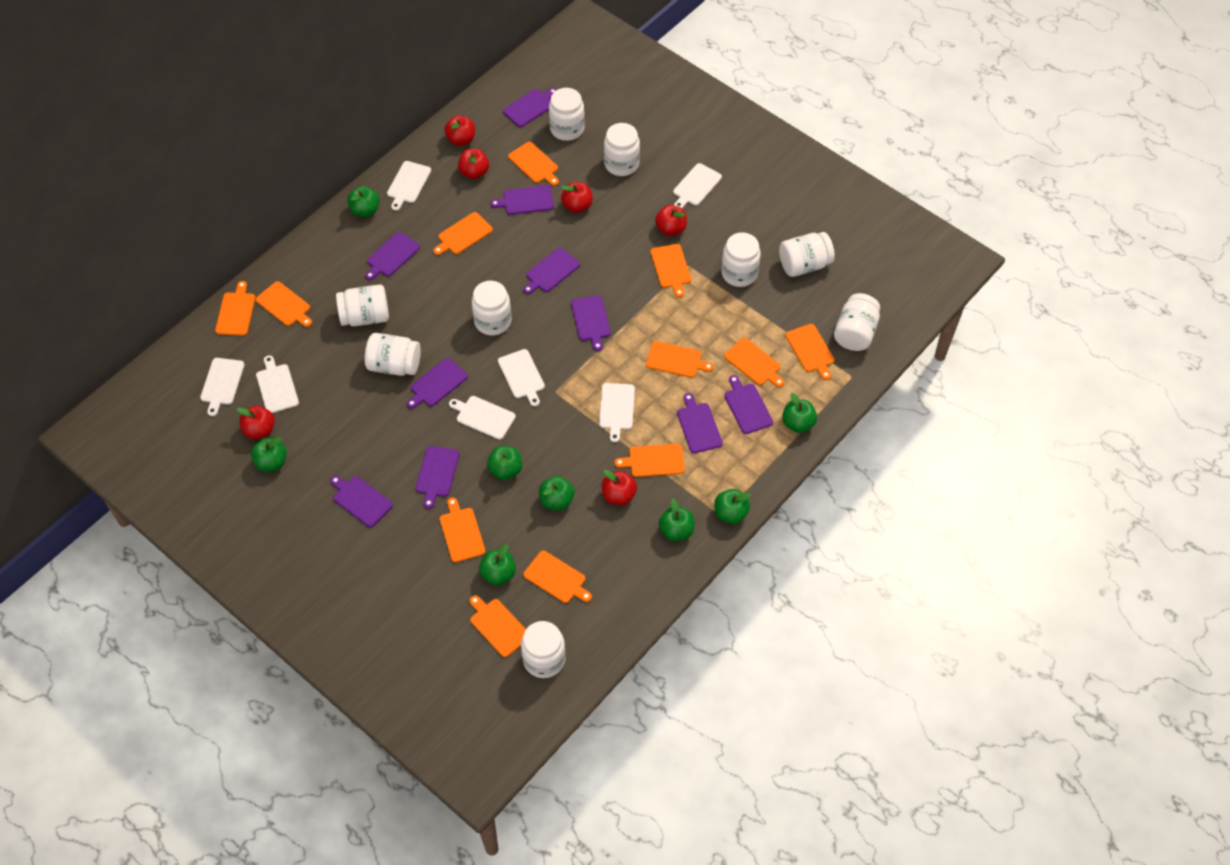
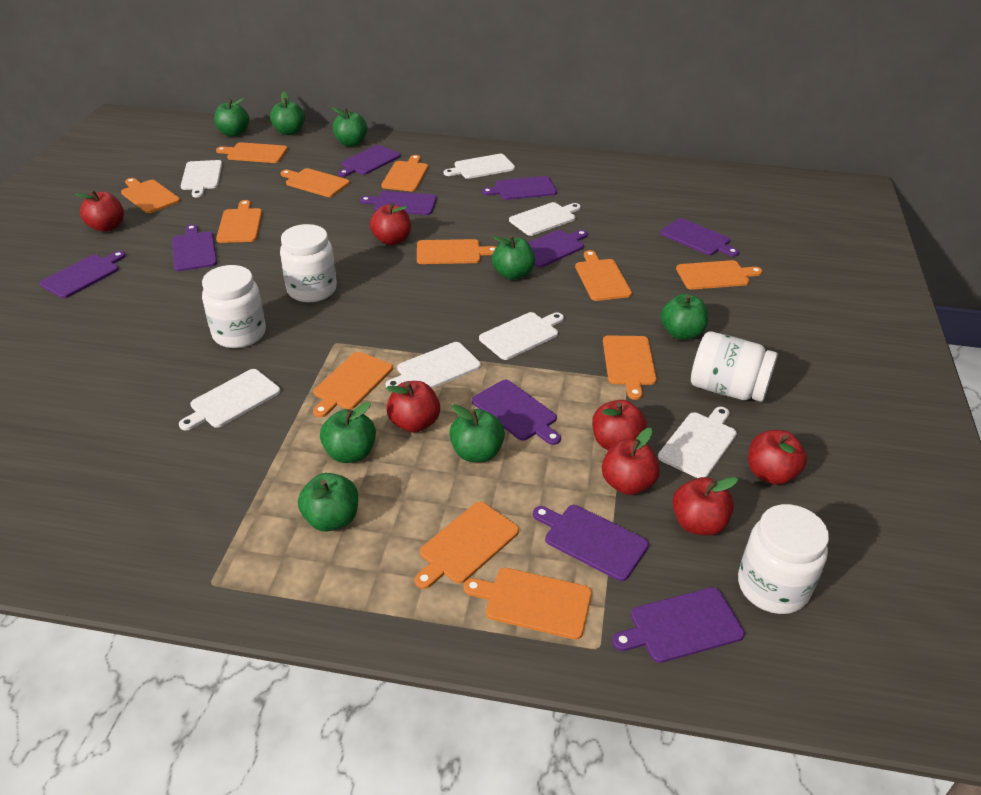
red apple: 6 -> 7
white jar: 9 -> 4

